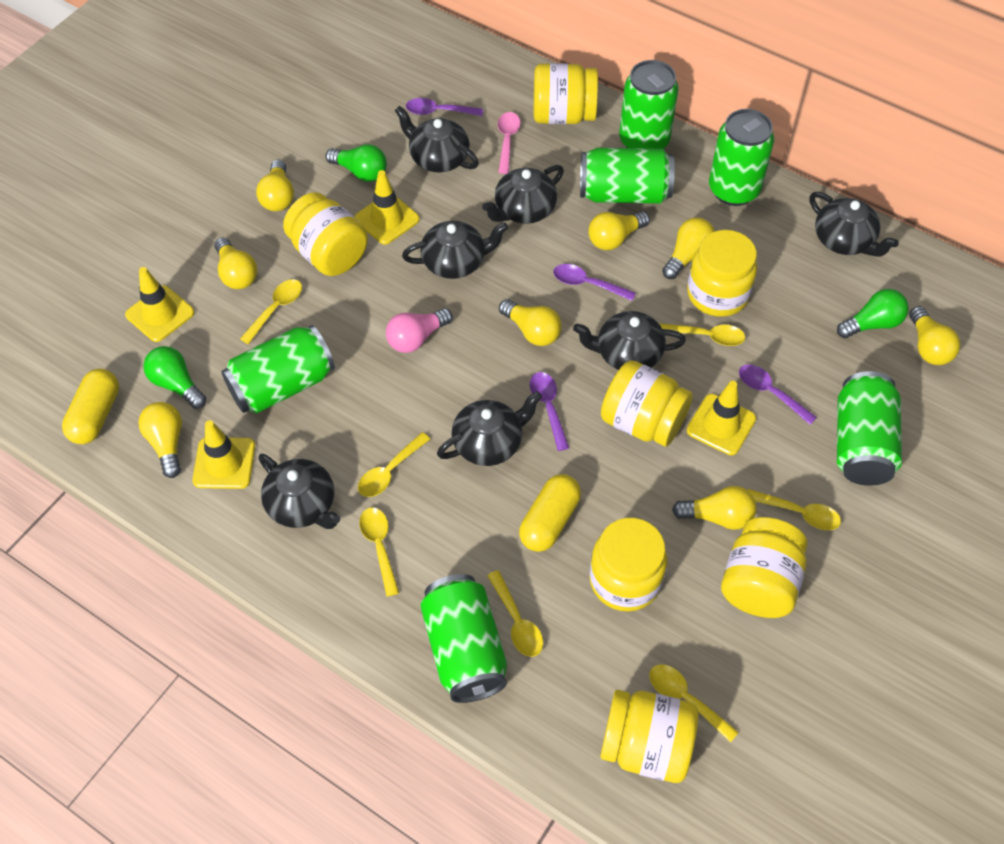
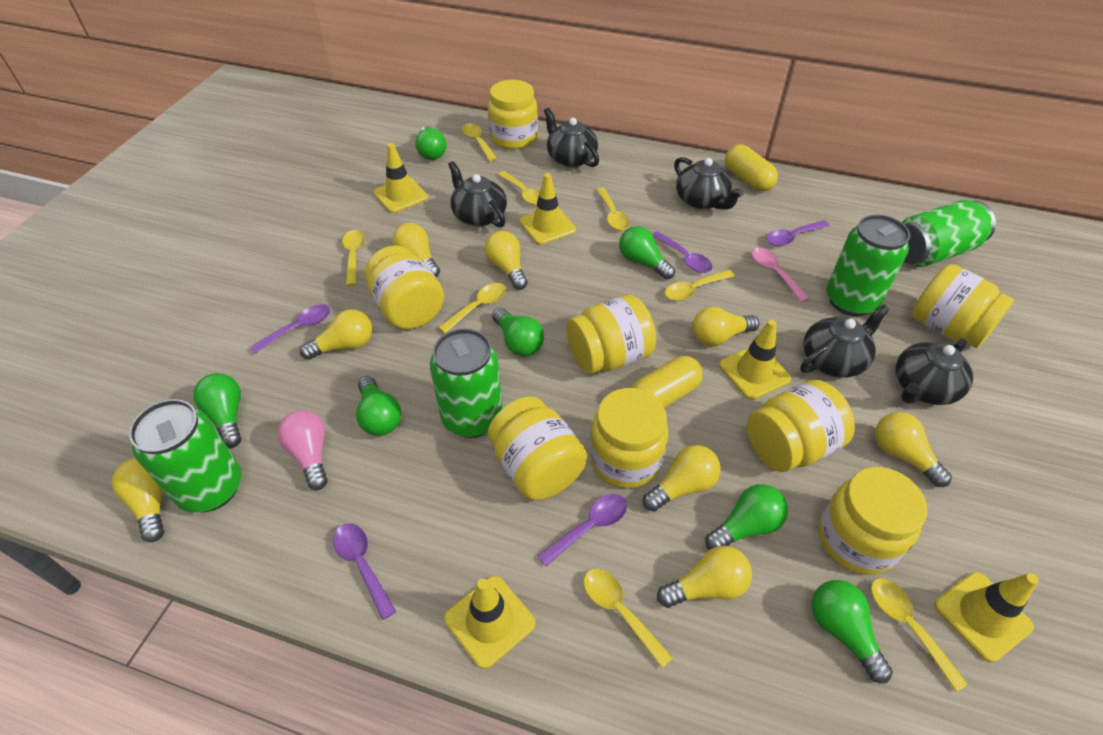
black teapot: 7 -> 5
green can: 6 -> 4
green light bulb: 3 -> 7
purple spoon: 4 -> 5
yellow jar: 7 -> 8
yellow spoon: 7 -> 8
yellow traffic cone: 4 -> 5

